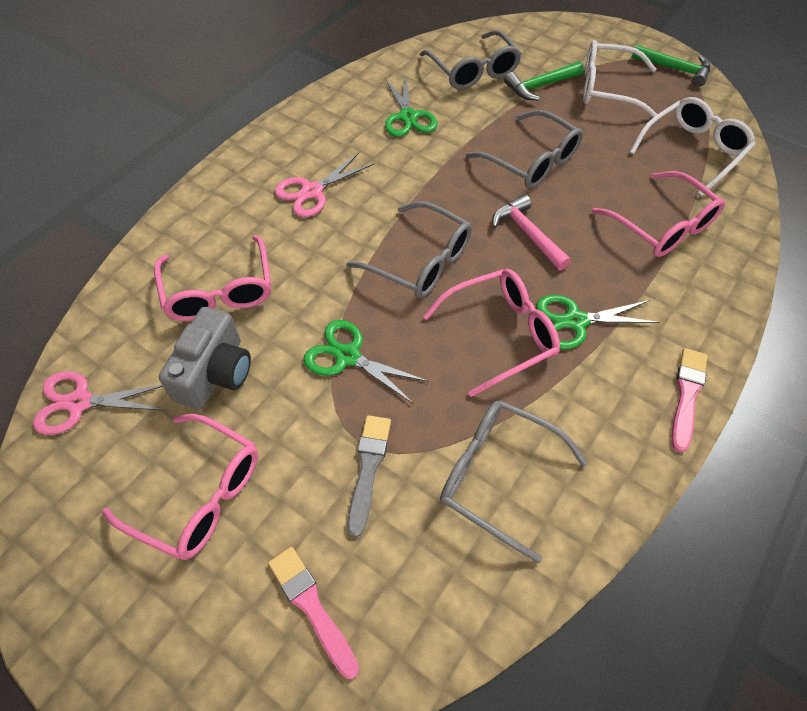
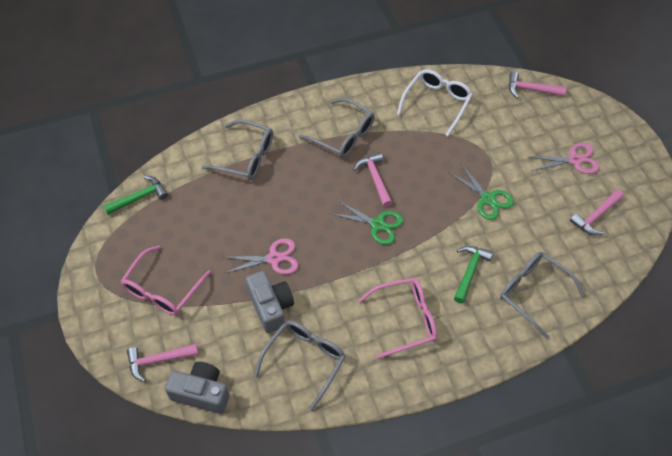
green scissors: 3 -> 2
grey brush: 1 -> 0
grey camera: 1 -> 2
pink brush: 2 -> 0
pink glasses: 4 -> 2
pink hammer: 1 -> 4
white glasses: 2 -> 1

